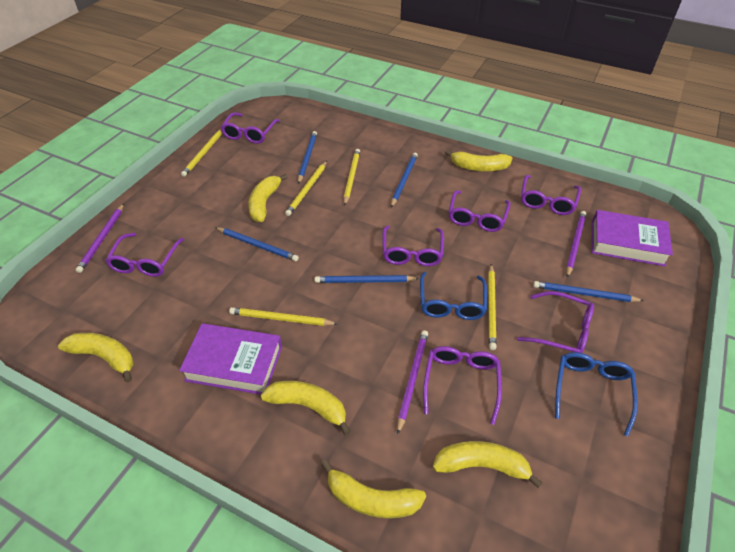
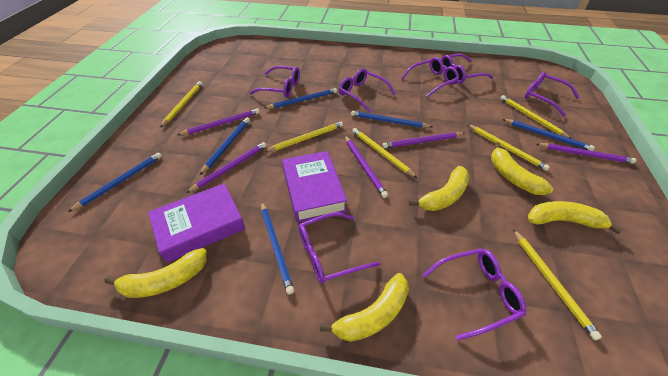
blue glasses: 2 -> 0
blue pencil: 5 -> 6
purple pencil: 3 -> 5
yellow banana: 6 -> 5
yellow pencil: 5 -> 6

